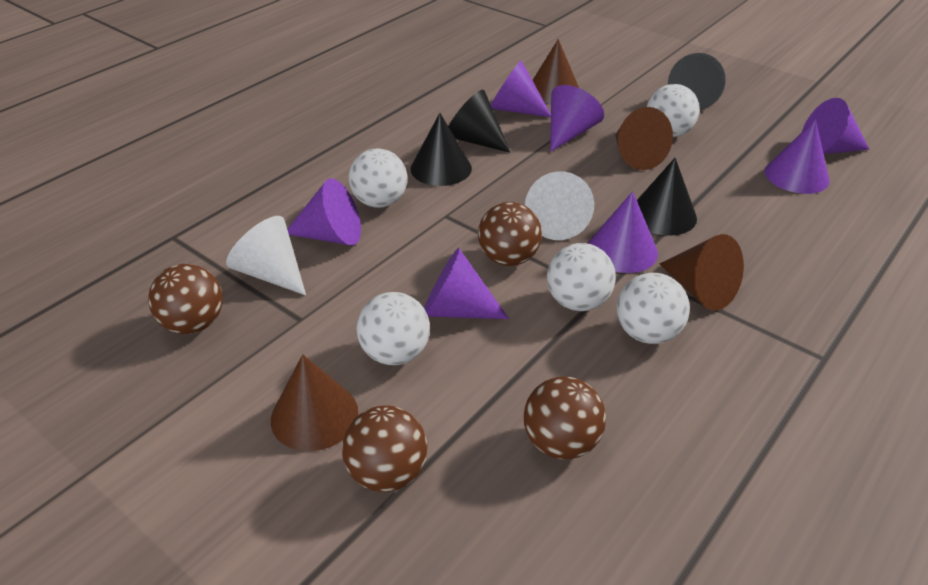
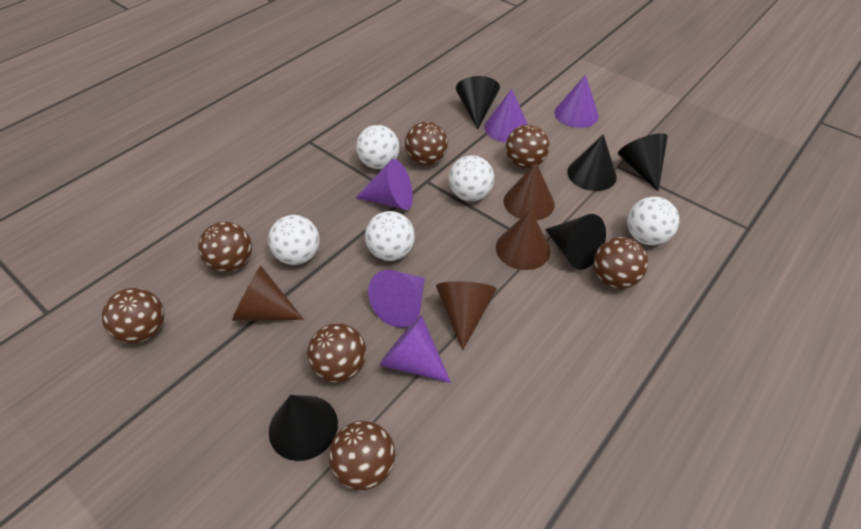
black cone: 4 -> 5
brown ball: 4 -> 7
purple cone: 7 -> 5
white cone: 2 -> 0

